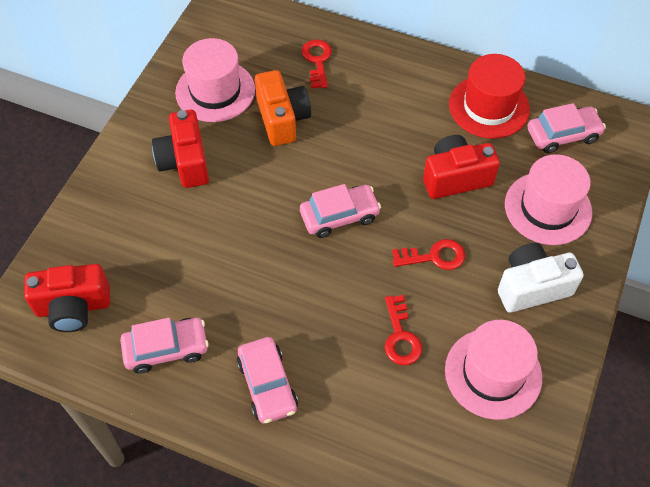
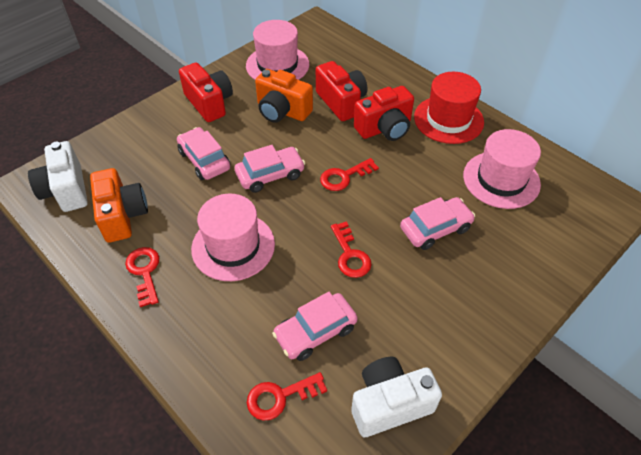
orange camera: 1 -> 2
red key: 3 -> 4
white camera: 1 -> 2

